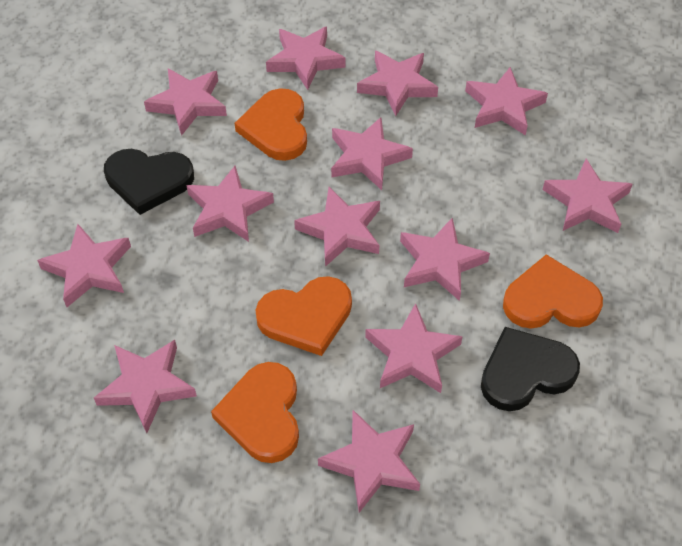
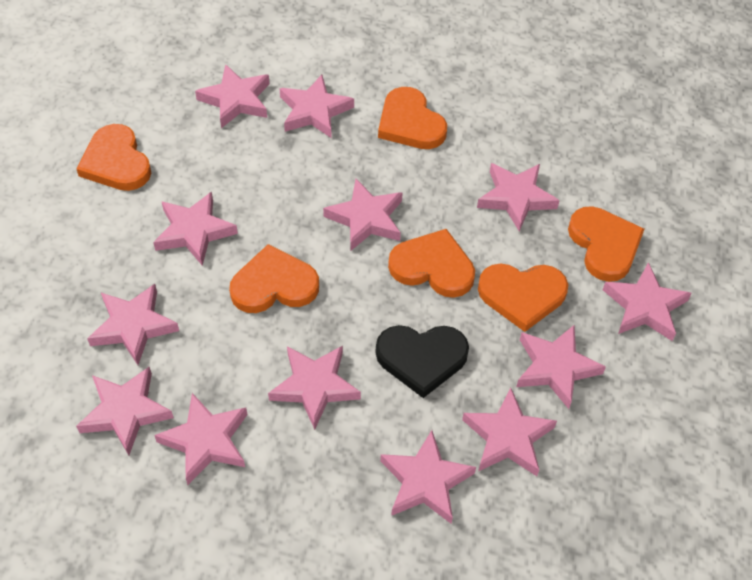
black heart: 2 -> 1
orange heart: 4 -> 6

